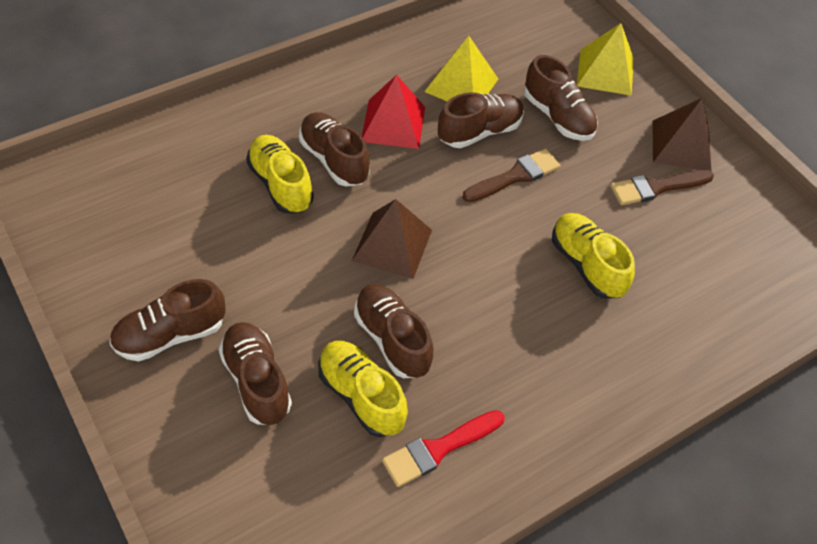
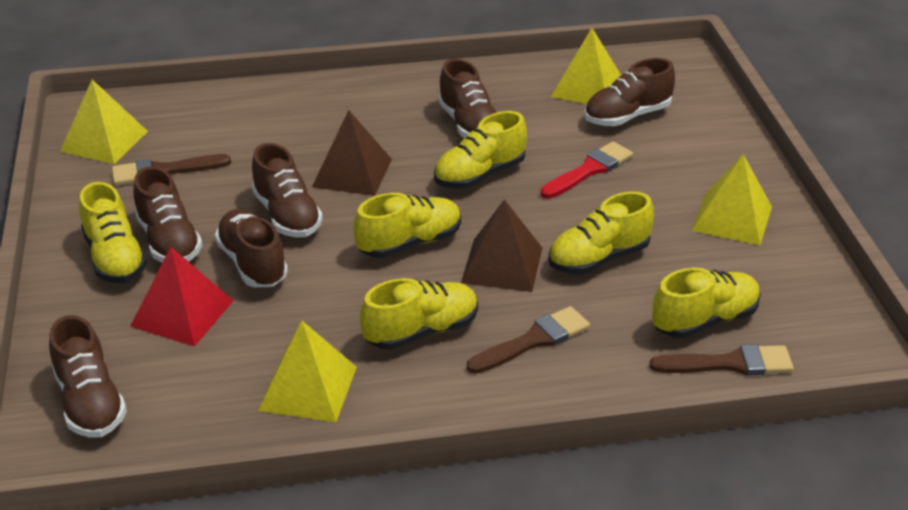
brown brush: 2 -> 3
yellow pyramid: 2 -> 4
yellow shoe: 3 -> 6

